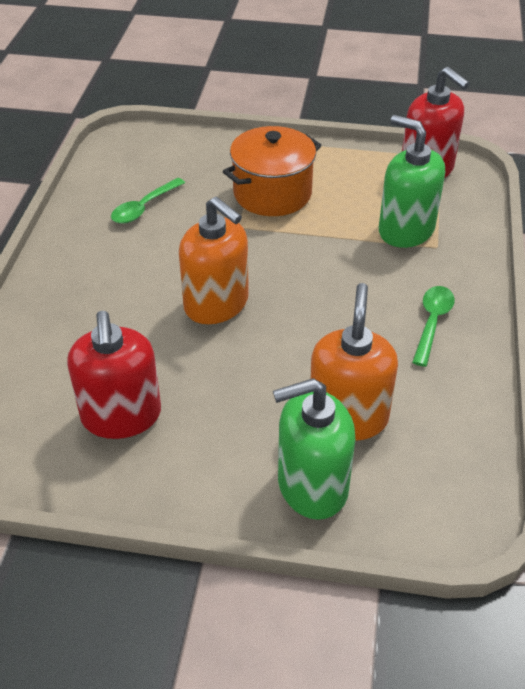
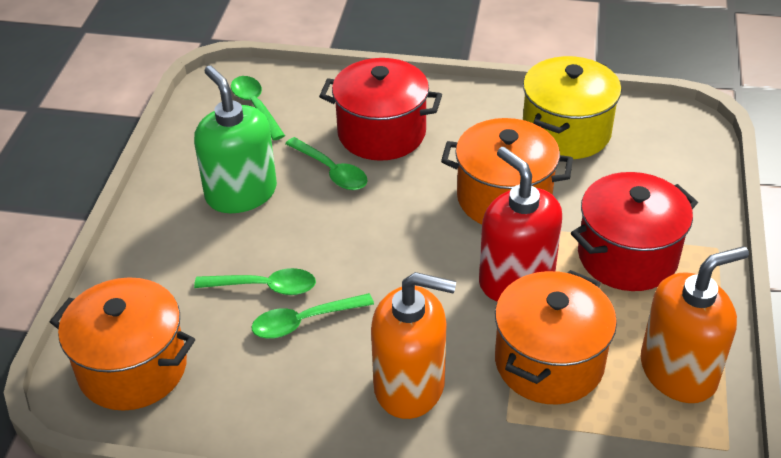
green soap dispenser: 2 -> 1
green spoon: 2 -> 4
orange pot: 1 -> 3
red pot: 0 -> 2
red soap dispenser: 2 -> 1
yellow pot: 0 -> 1

